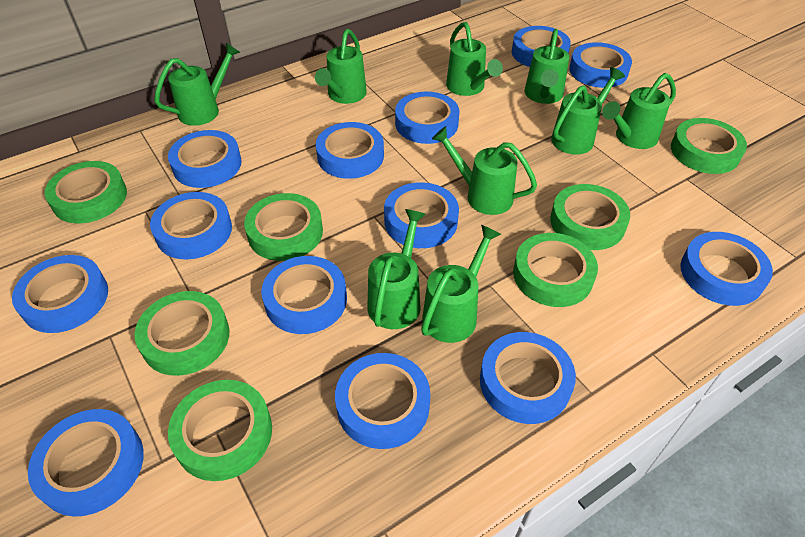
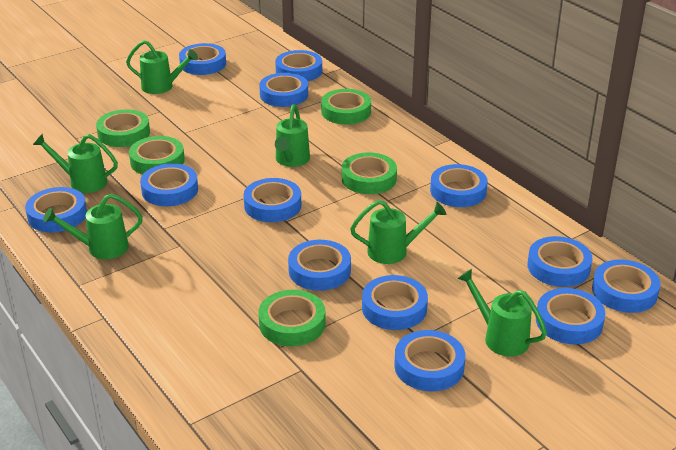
green tape: 7 -> 5
green watering can: 9 -> 6

